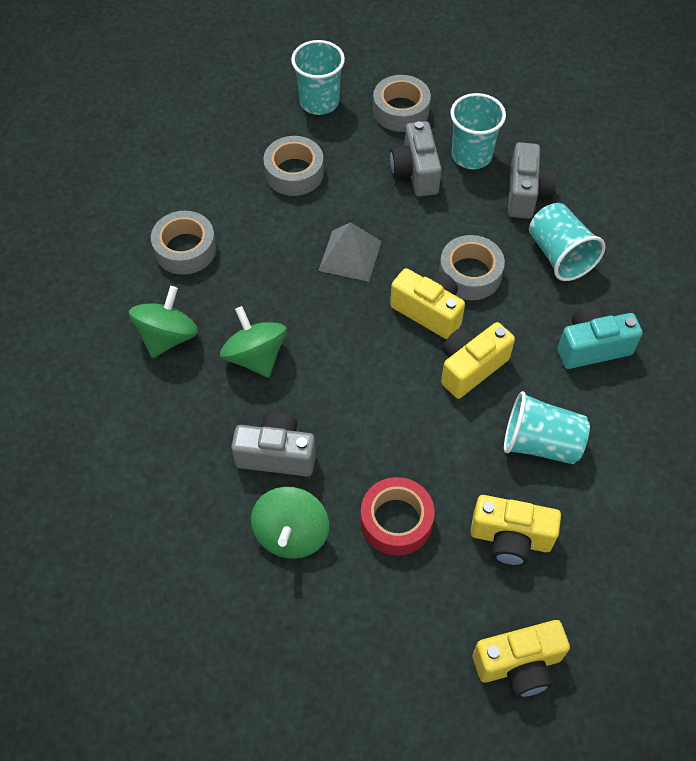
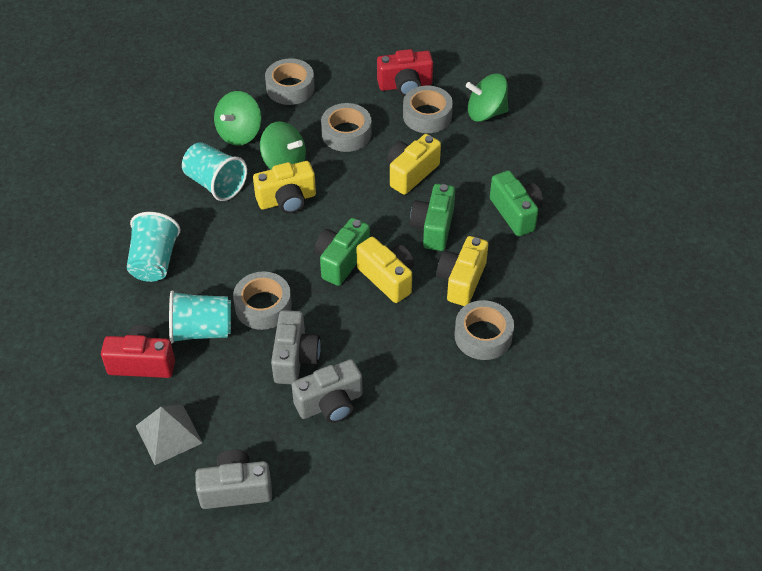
green camera: 0 -> 3
grey tape: 4 -> 5
red camera: 0 -> 2
red tape: 1 -> 0
turquoise camera: 1 -> 0
turquoise cup: 4 -> 3

